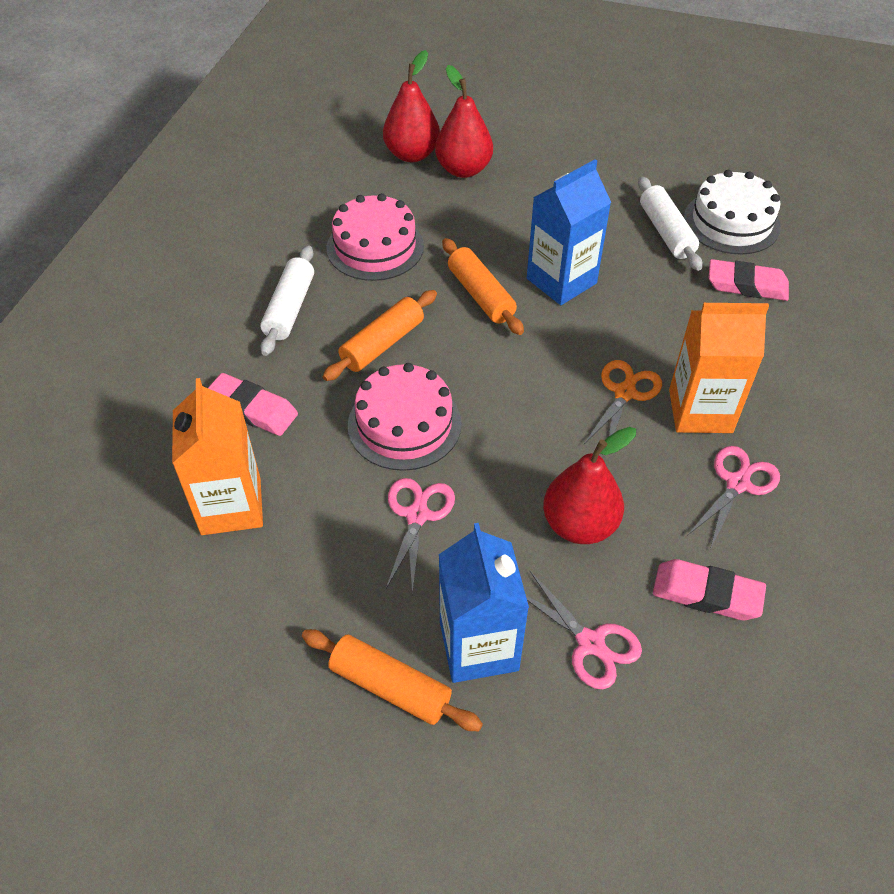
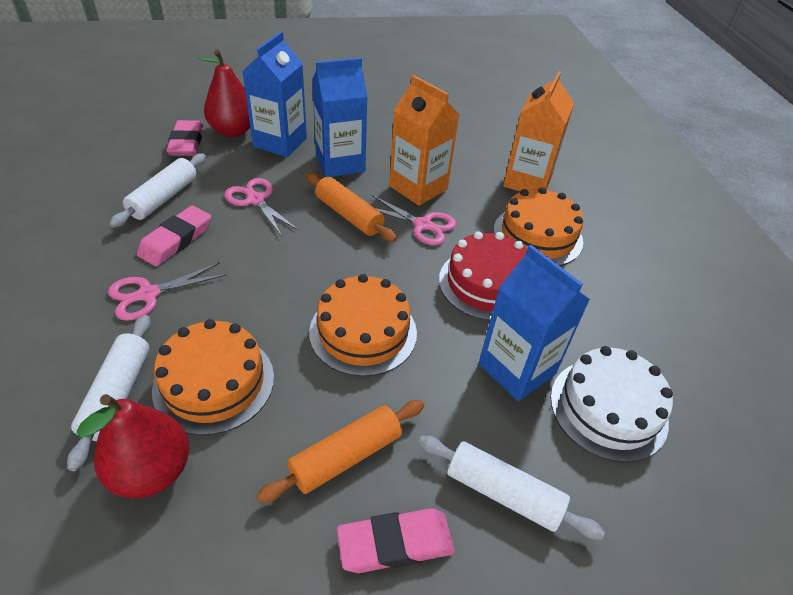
blue carton: 2 -> 3
orange cake: 0 -> 3
orange rolling pin: 3 -> 2
orange scissors: 1 -> 0
pink cake: 2 -> 0
red cake: 0 -> 1
red pear: 3 -> 2
white rolling pin: 2 -> 3

